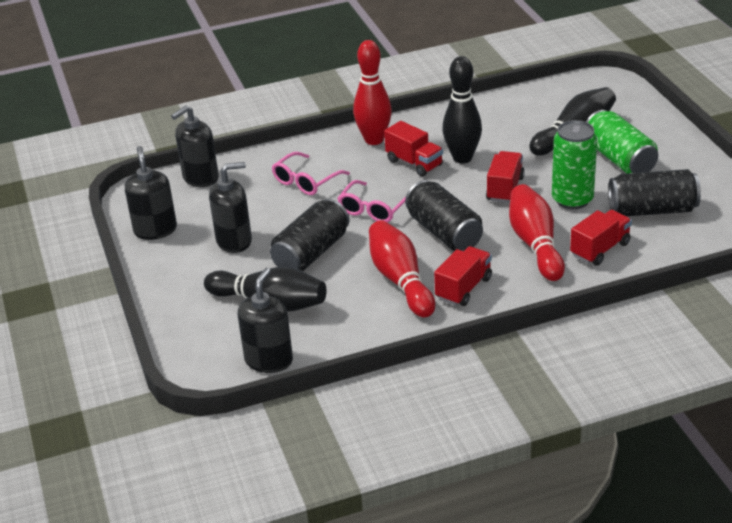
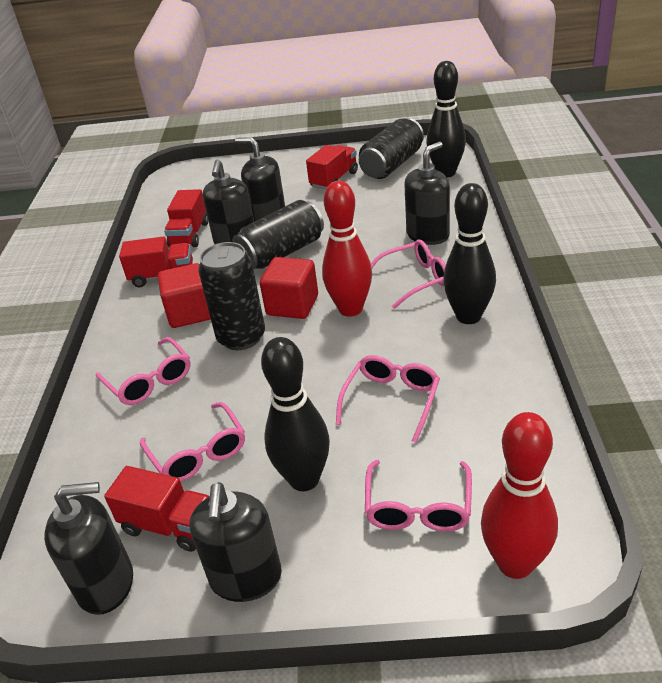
black soap dispenser: 4 -> 5
green can: 2 -> 0
pink glasses: 2 -> 5
red bowling pin: 3 -> 2
red cube: 0 -> 2

